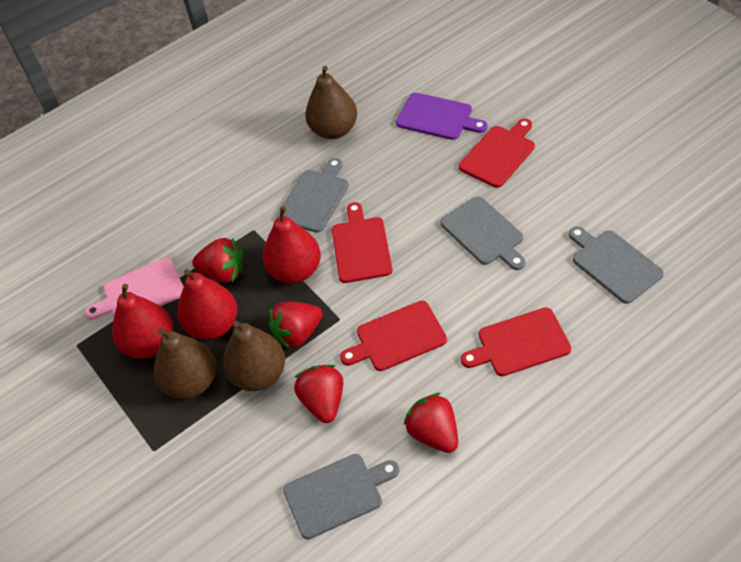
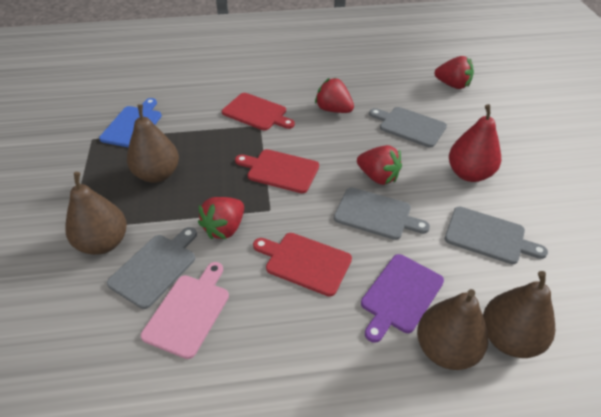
blue cutting board: 0 -> 1
brown pear: 3 -> 4
red cutting board: 4 -> 3
red pear: 3 -> 1

